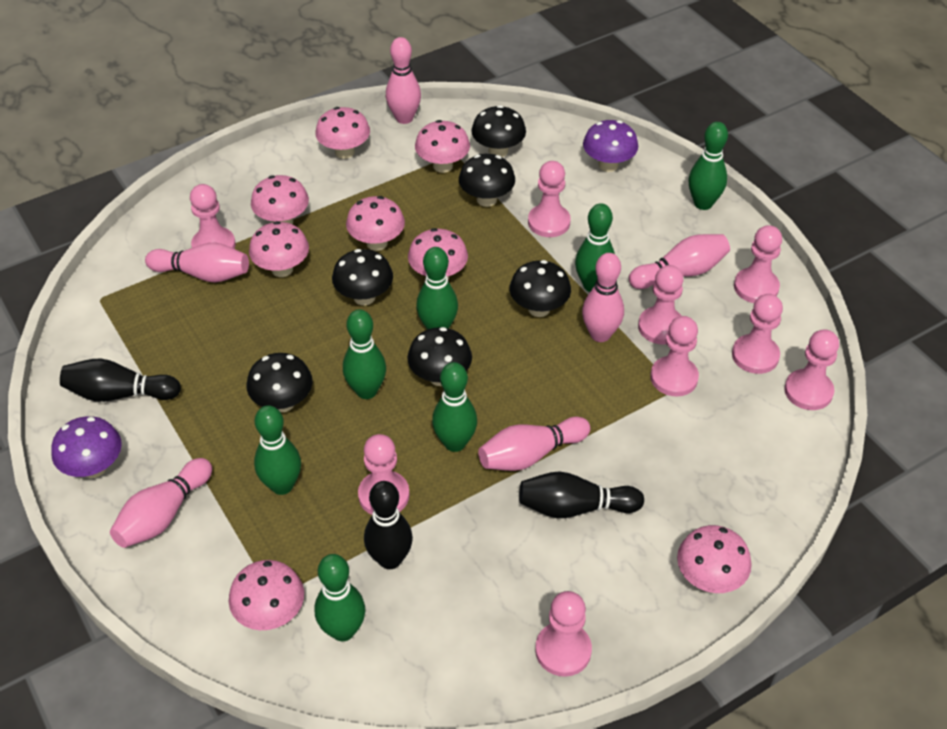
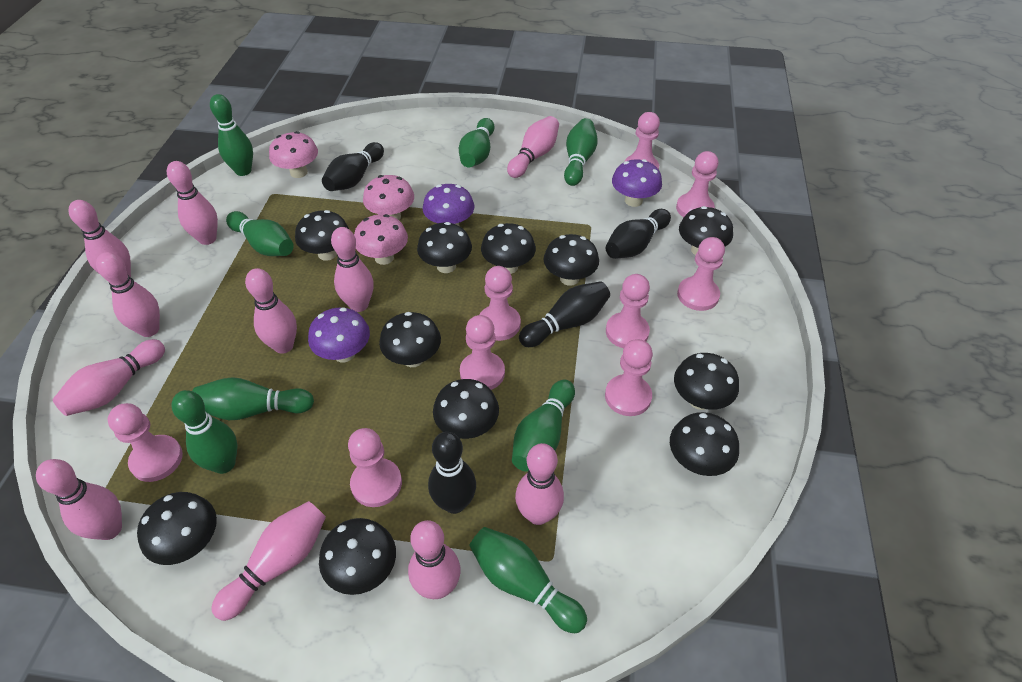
black bowling pin: 3 -> 4
black mushroom: 6 -> 11
green bowling pin: 7 -> 8
pink bowling pin: 6 -> 11
pink mushroom: 8 -> 3
purple mushroom: 2 -> 3

